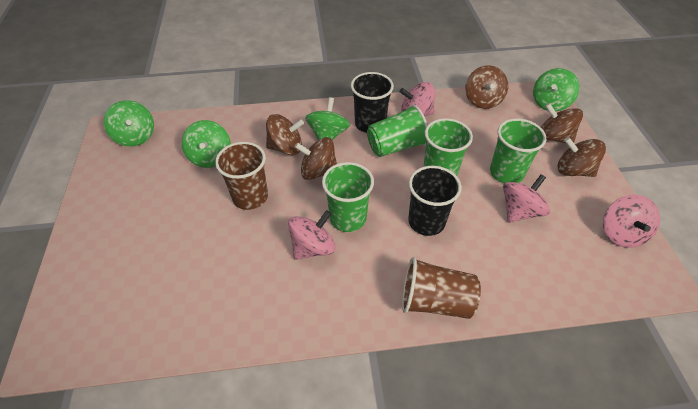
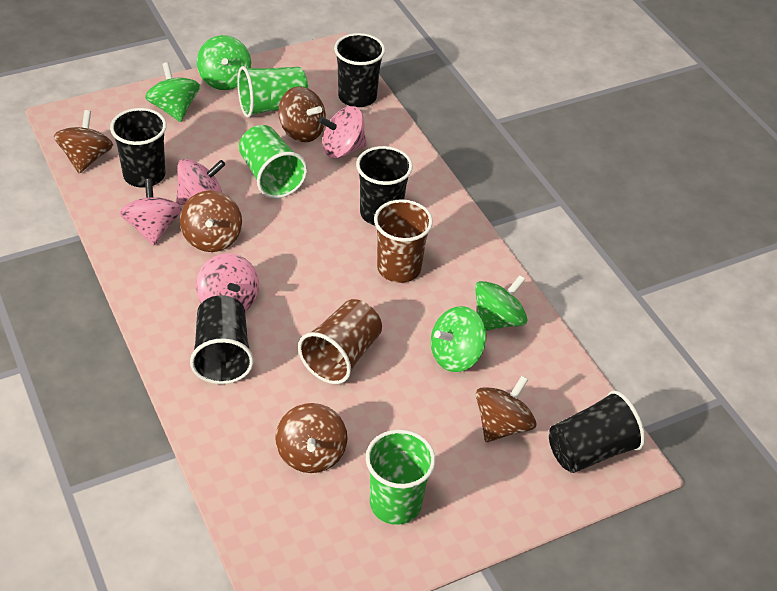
black cup: 2 -> 5
green cup: 4 -> 3

